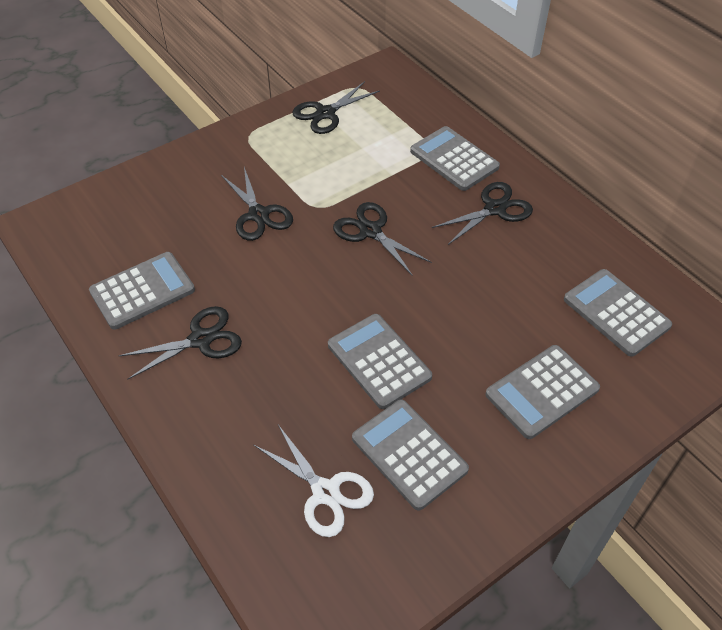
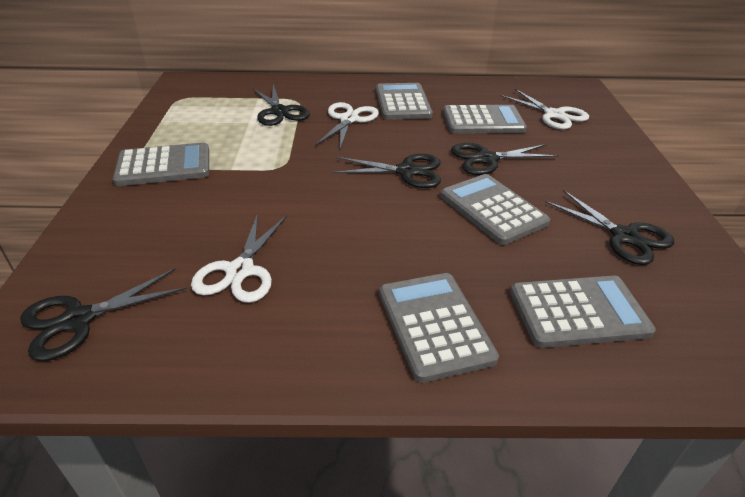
white scissors: 1 -> 3

